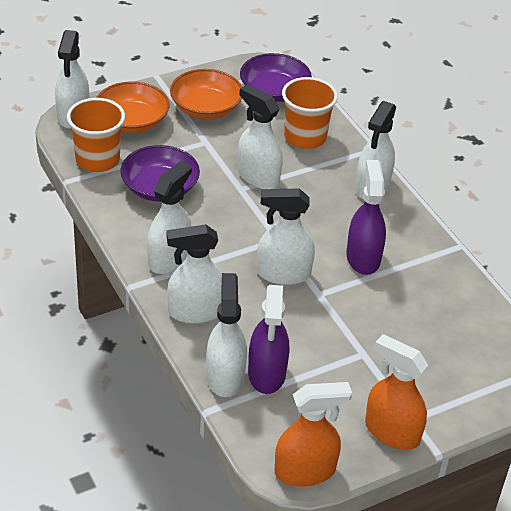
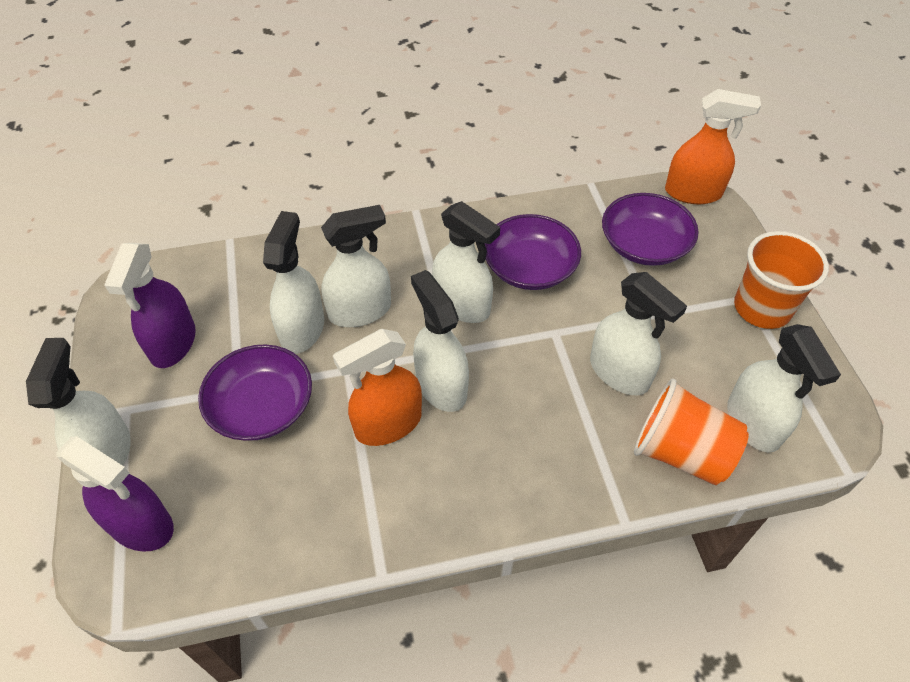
orange bowl: 2 -> 0
purple bowl: 2 -> 3

